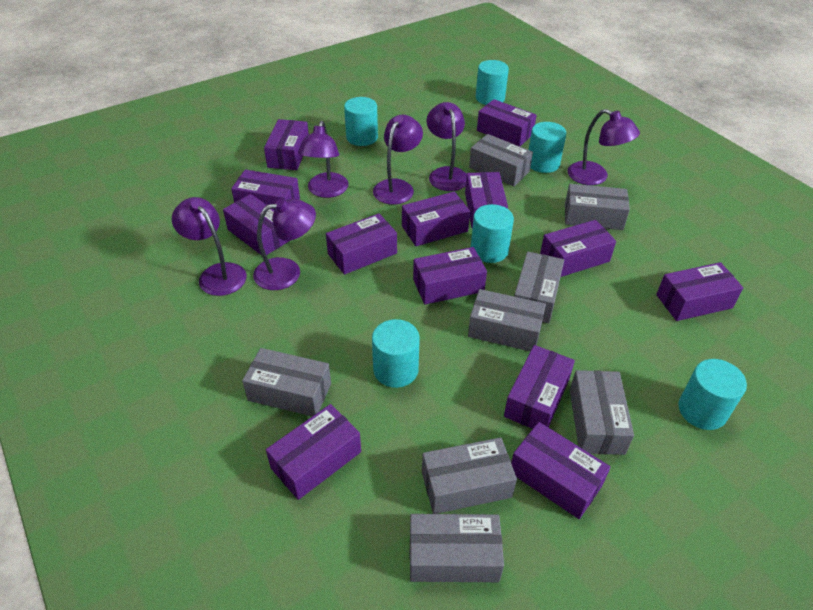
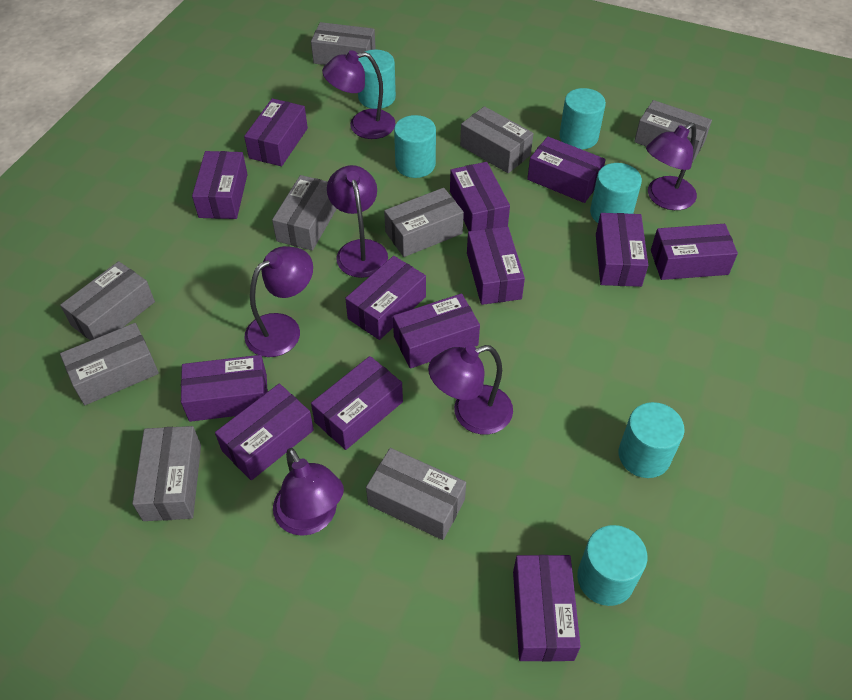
grey box: 8 -> 9

